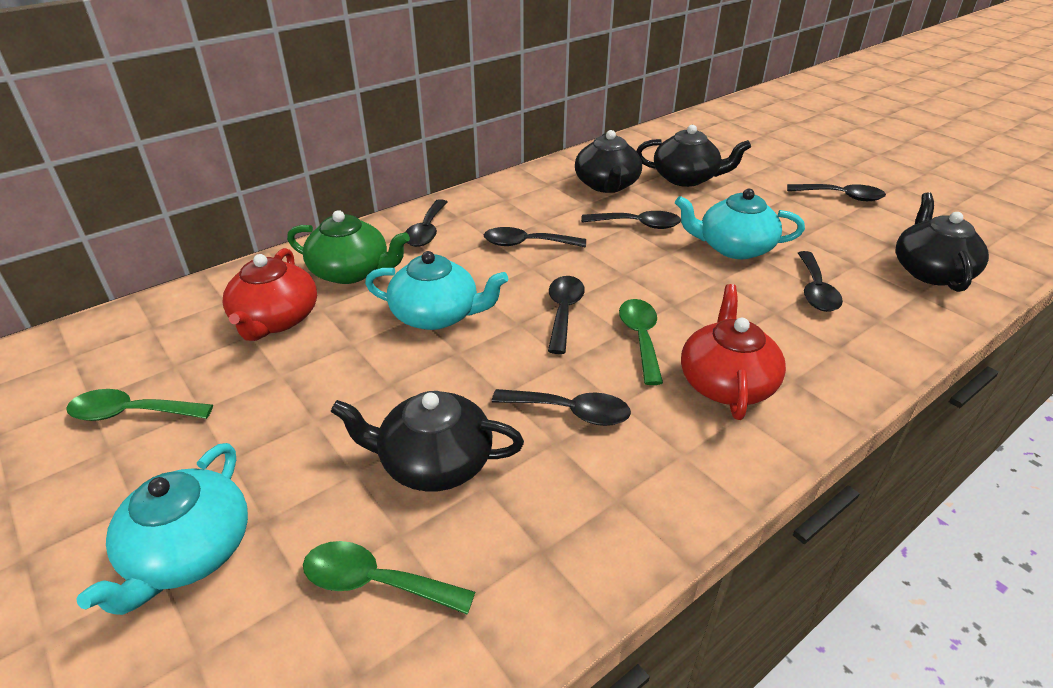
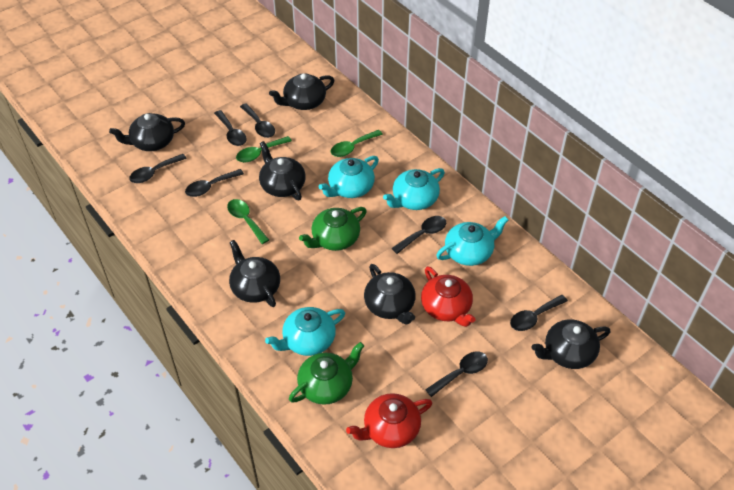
black teapot: 4 -> 6
green teapot: 1 -> 2
turquoise teapot: 3 -> 4

